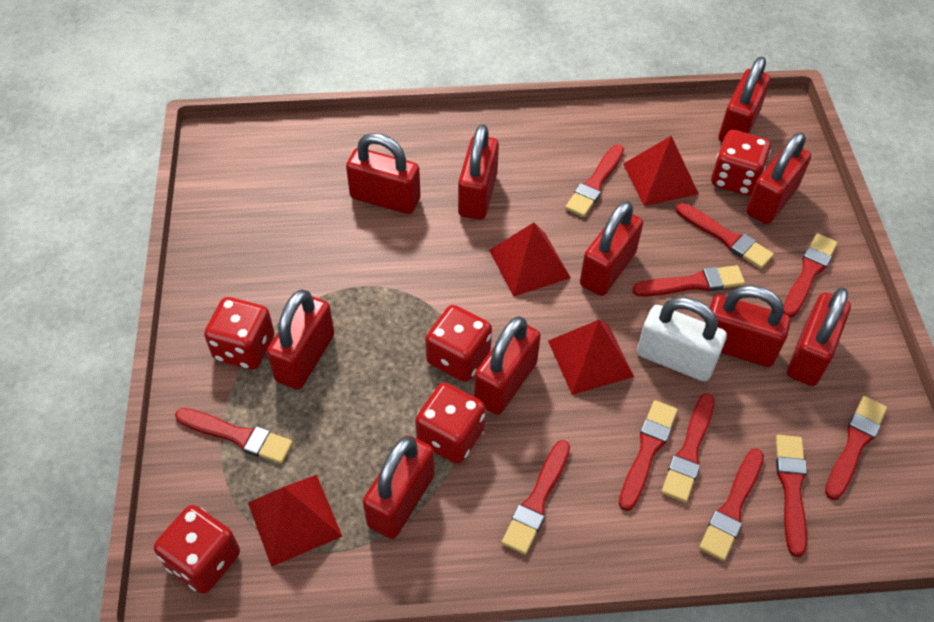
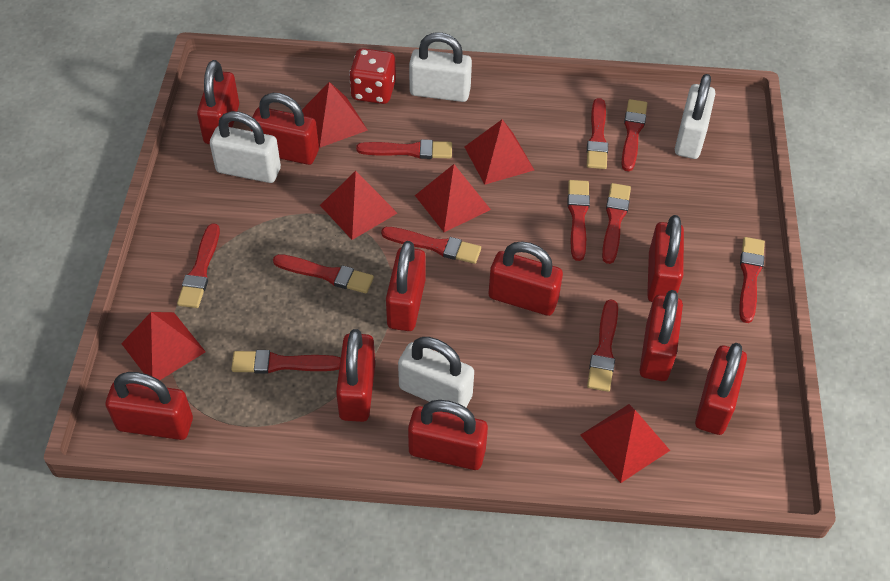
red dice: 5 -> 1
red pyramid: 4 -> 6
white padlock: 1 -> 4

